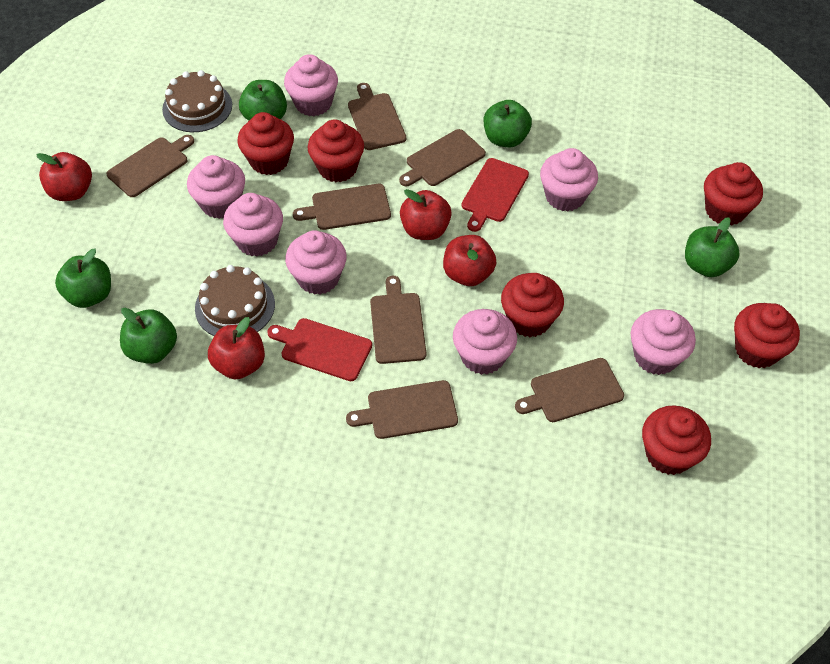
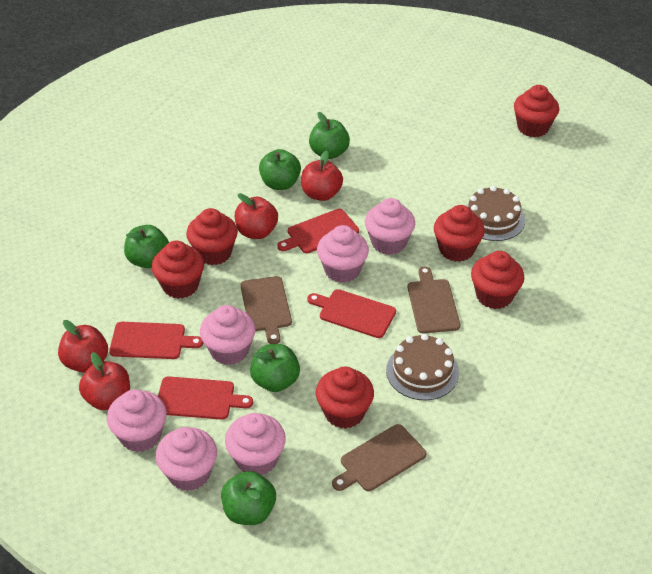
brown cutting board: 7 -> 3
pink cupcake: 7 -> 6
red cutting board: 2 -> 4

